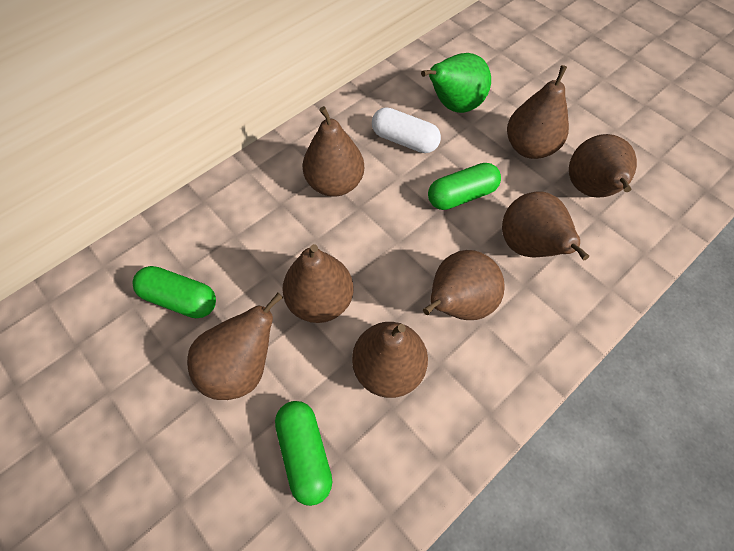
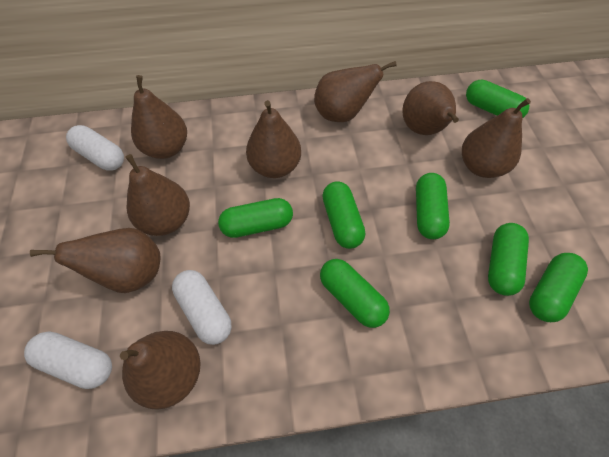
green capsule: 3 -> 7
green pear: 1 -> 0
white capsule: 1 -> 3

